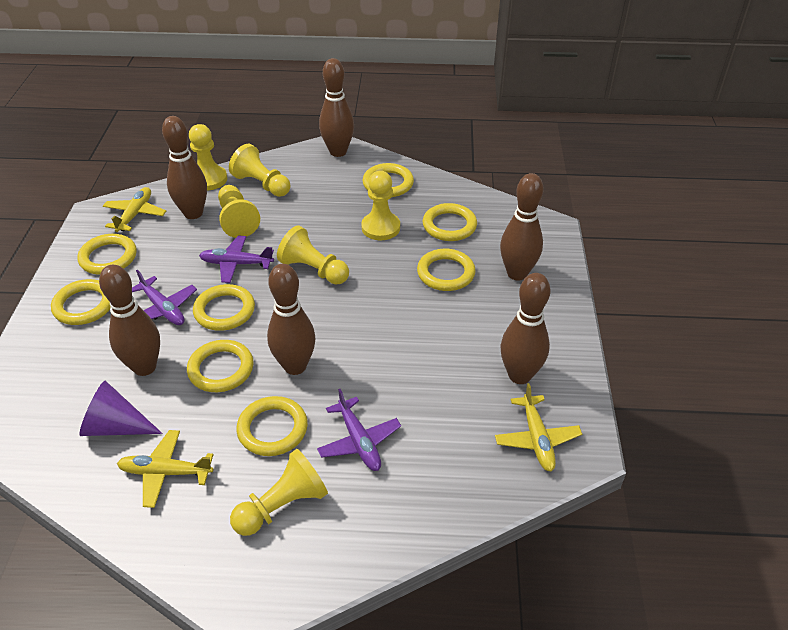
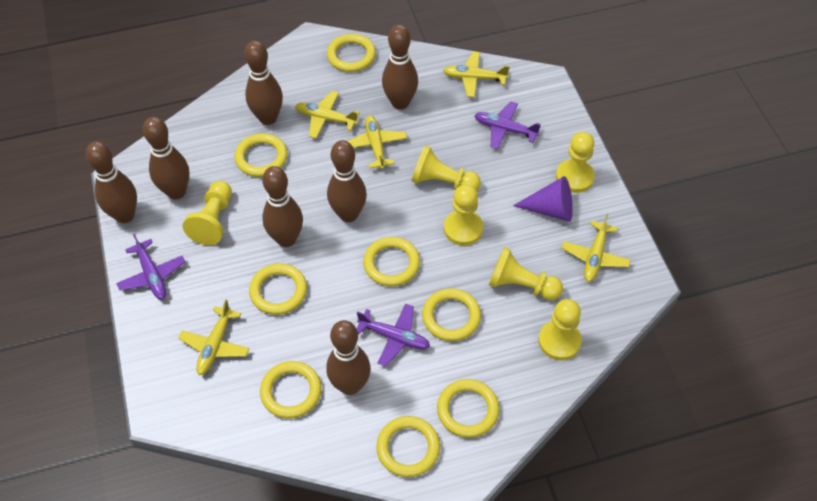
brown bowling pin: 6 -> 7
yellow plane: 3 -> 5

